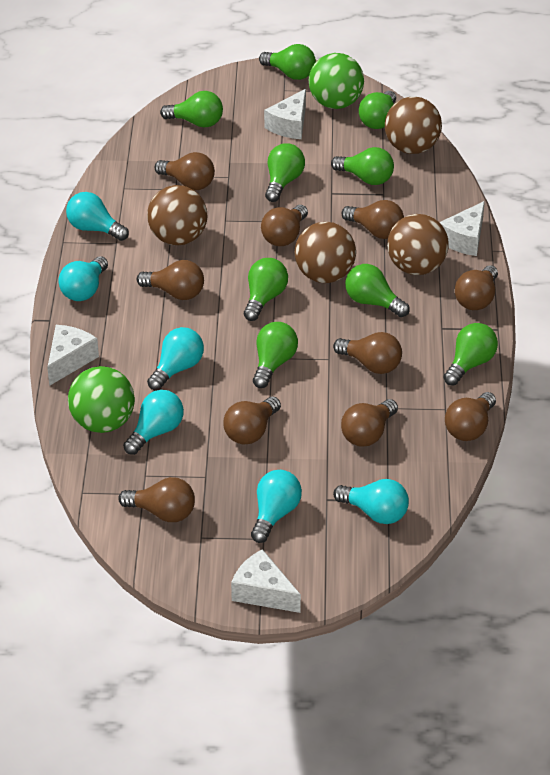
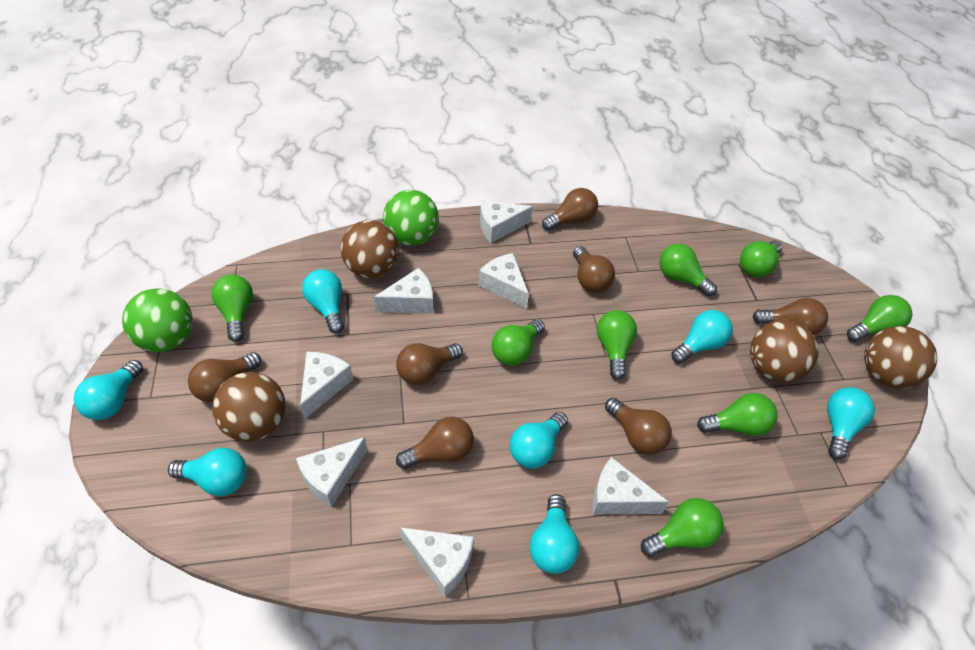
brown light bulb: 10 -> 7
green light bulb: 9 -> 8
turquoise light bulb: 6 -> 7
white cheese: 4 -> 7

